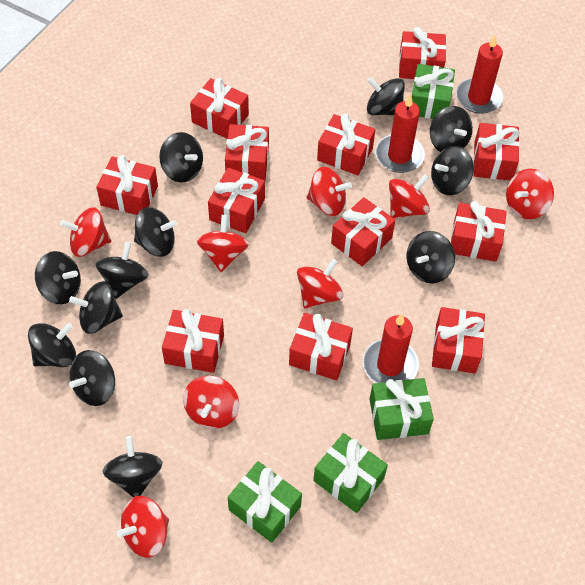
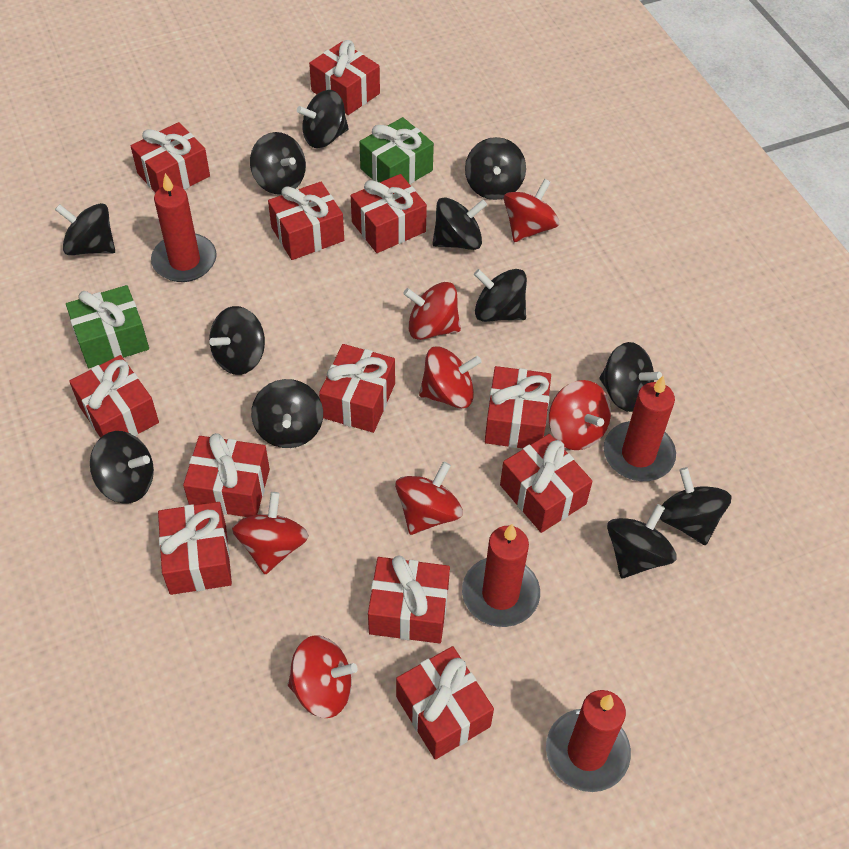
green gift: 4 -> 2
red candle: 3 -> 4
red spinning top: 8 -> 7

